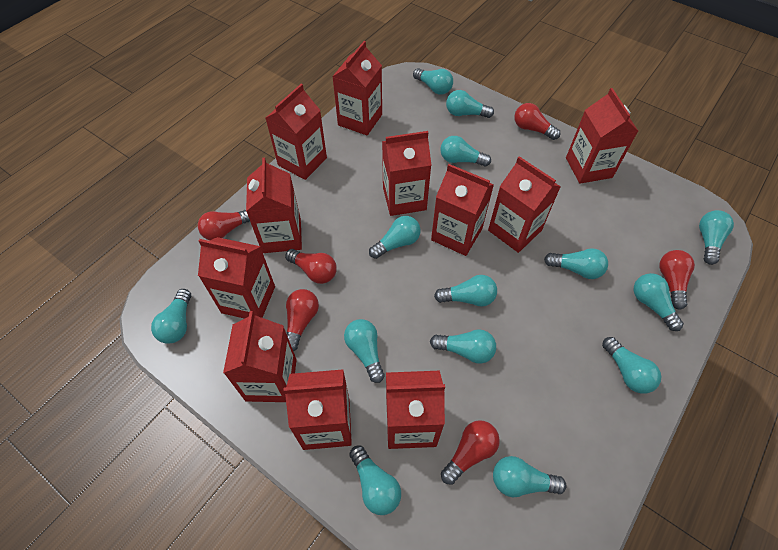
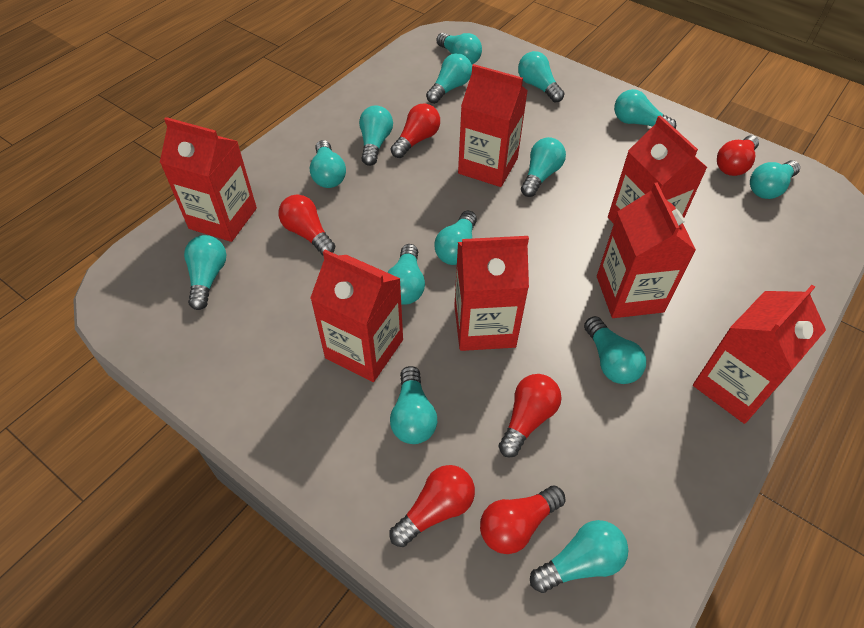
red carton: 11 -> 7

